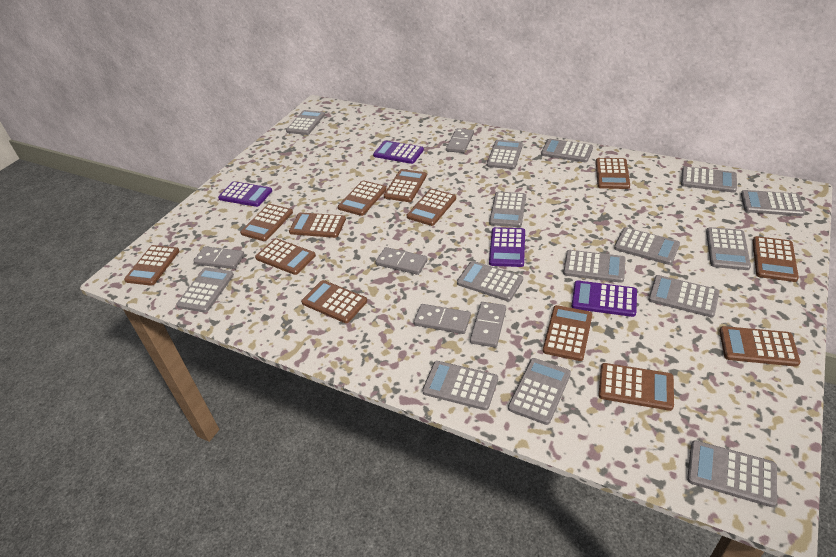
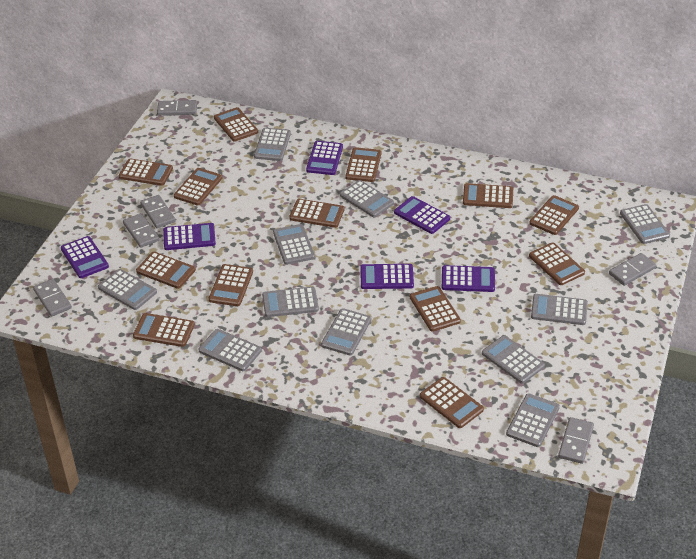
grey calculator: 15 -> 11
grey domino: 5 -> 6
purple calculator: 4 -> 6

